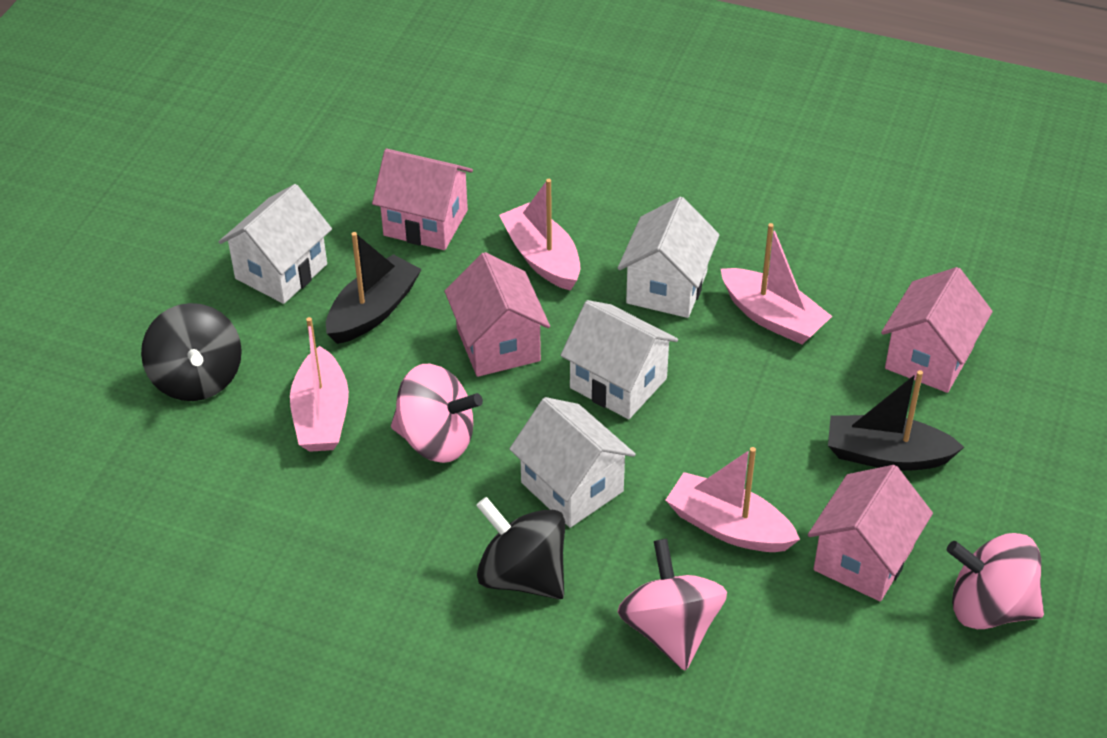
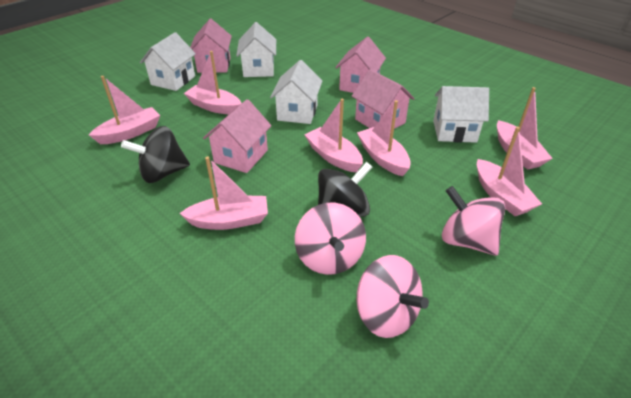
black boat: 2 -> 0
pink boat: 4 -> 7

